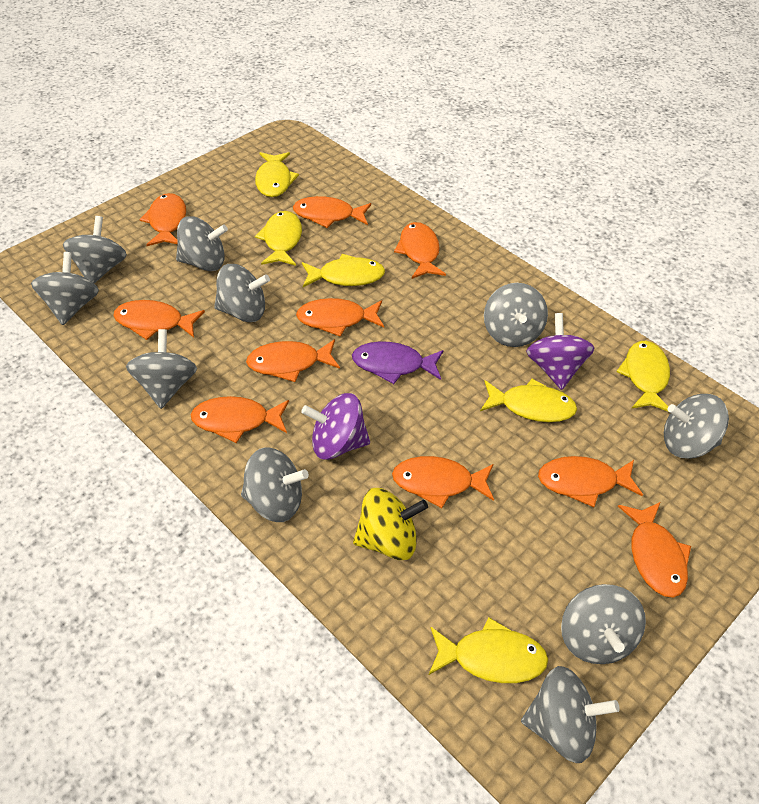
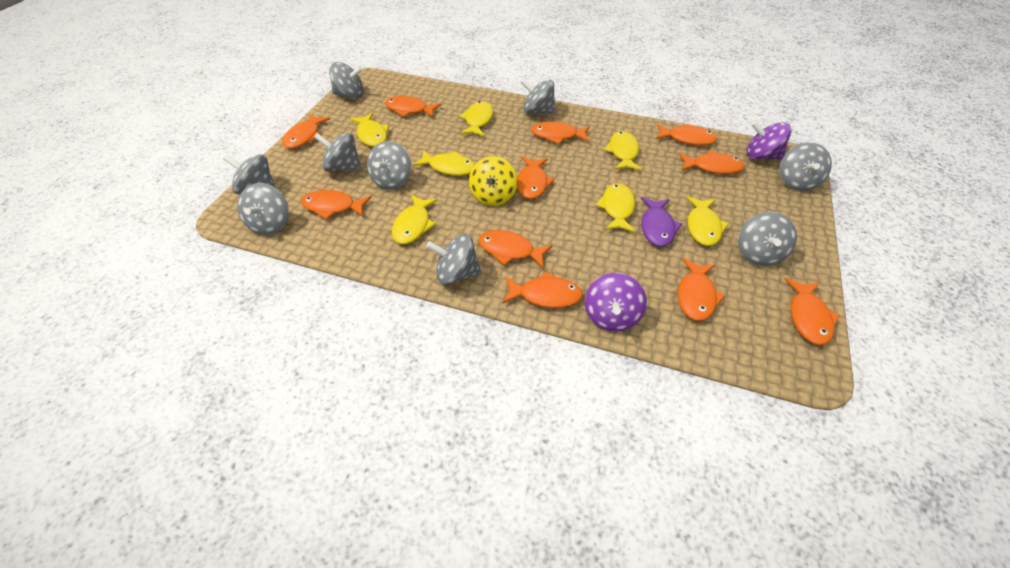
grey spinning top: 10 -> 9
orange fish: 10 -> 11
yellow fish: 6 -> 7

